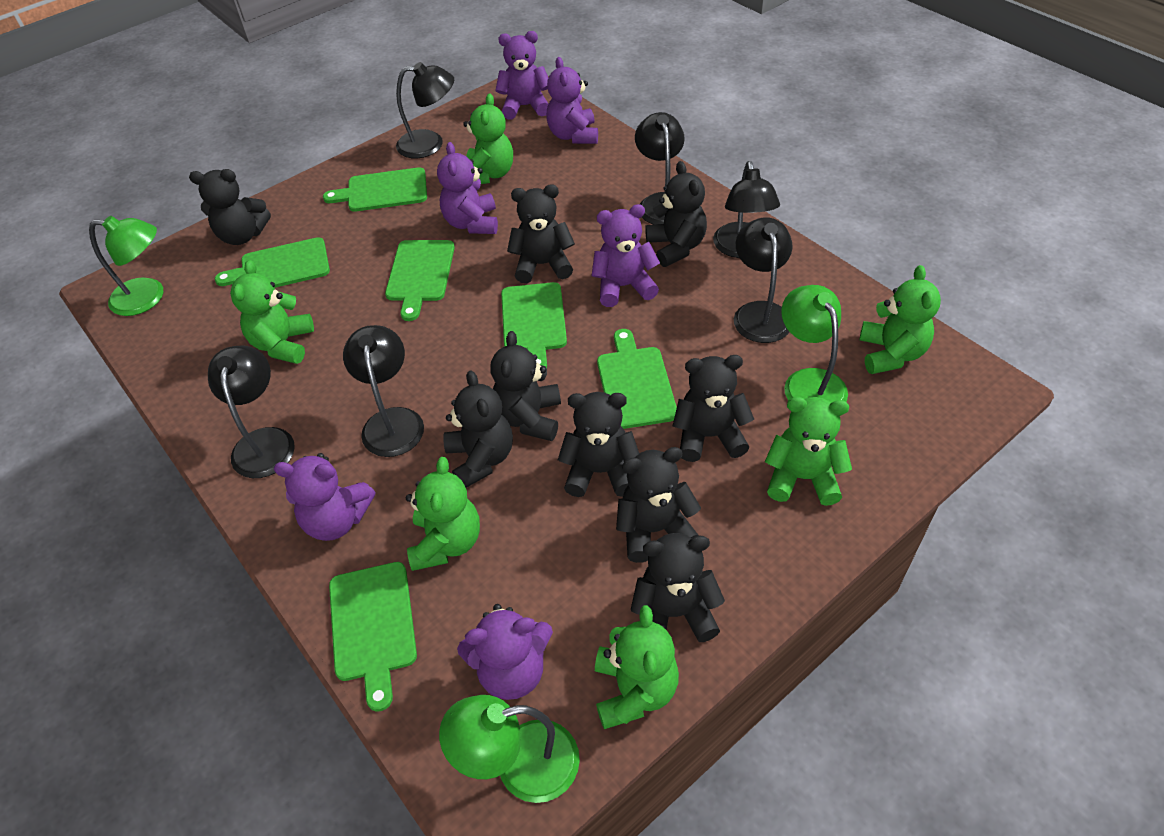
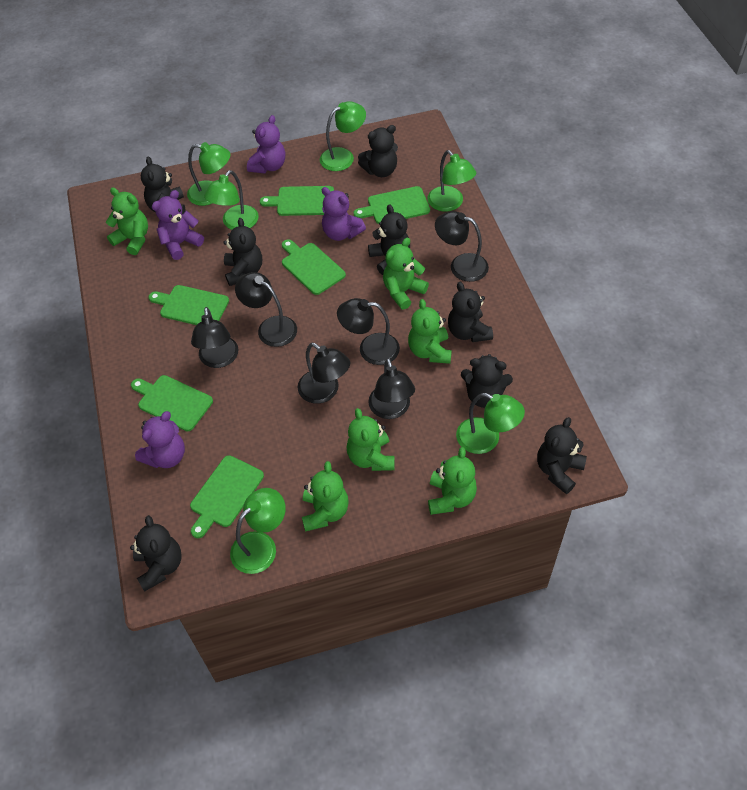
black teddy bear: 9 -> 8
green lamp: 3 -> 6
purple teddy bear: 6 -> 4

